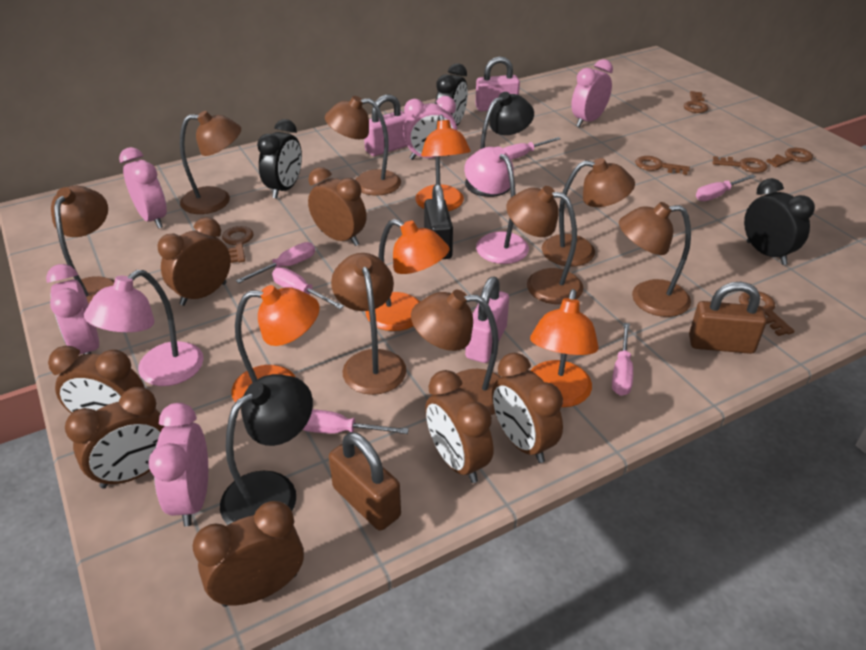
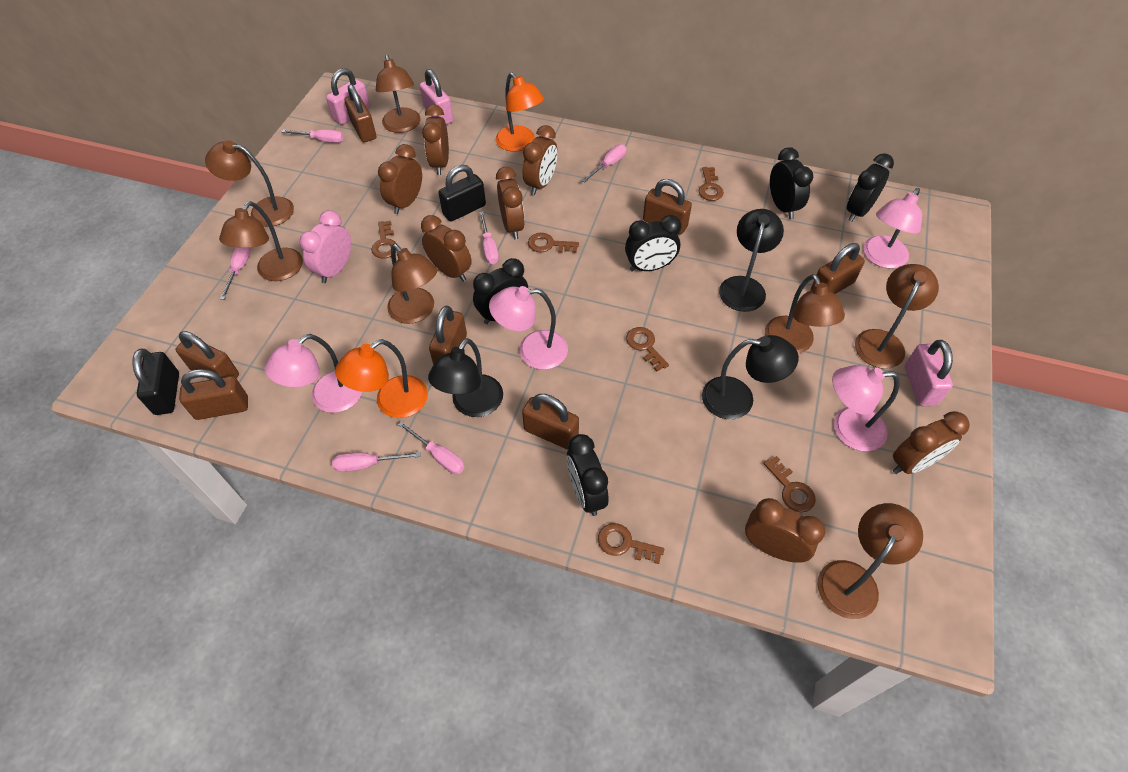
black clock: 3 -> 5
black lamp: 2 -> 3
black padlock: 1 -> 2
brown lamp: 8 -> 7
brown padlock: 2 -> 7
orange lamp: 4 -> 2
pink clock: 5 -> 1
pink lamp: 2 -> 4

